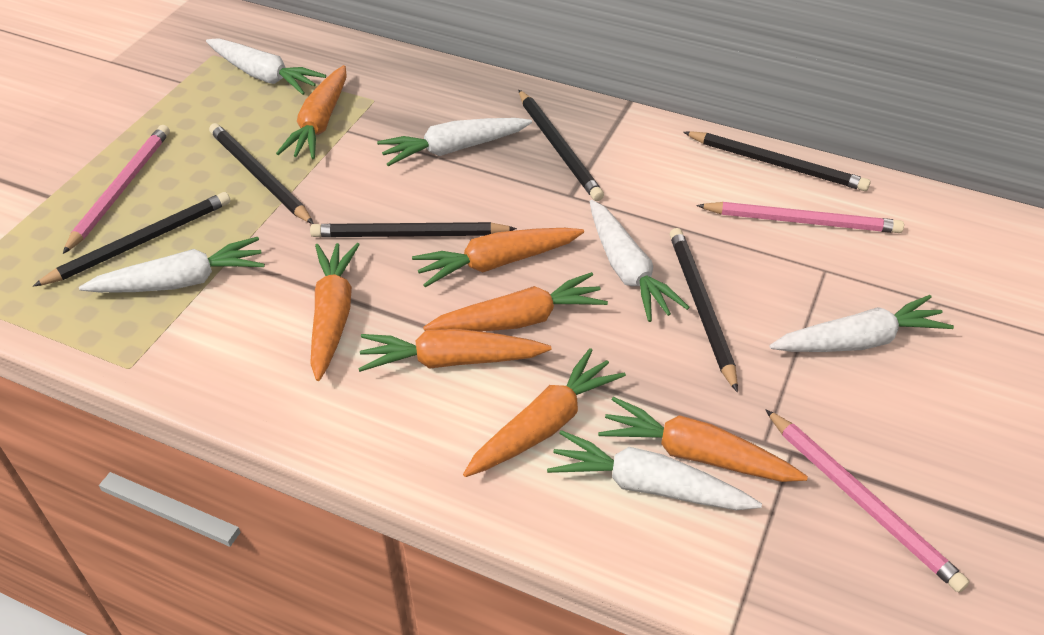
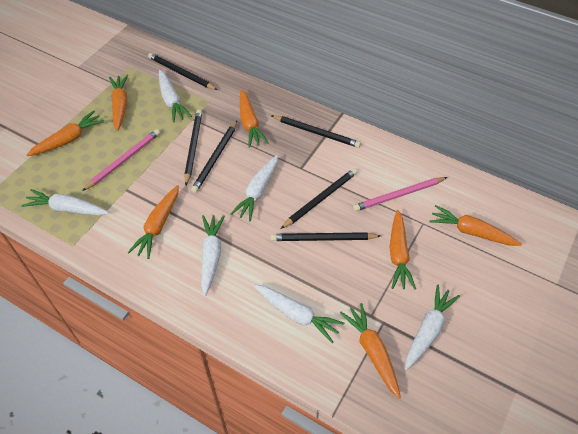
pink pencil: 3 -> 2

